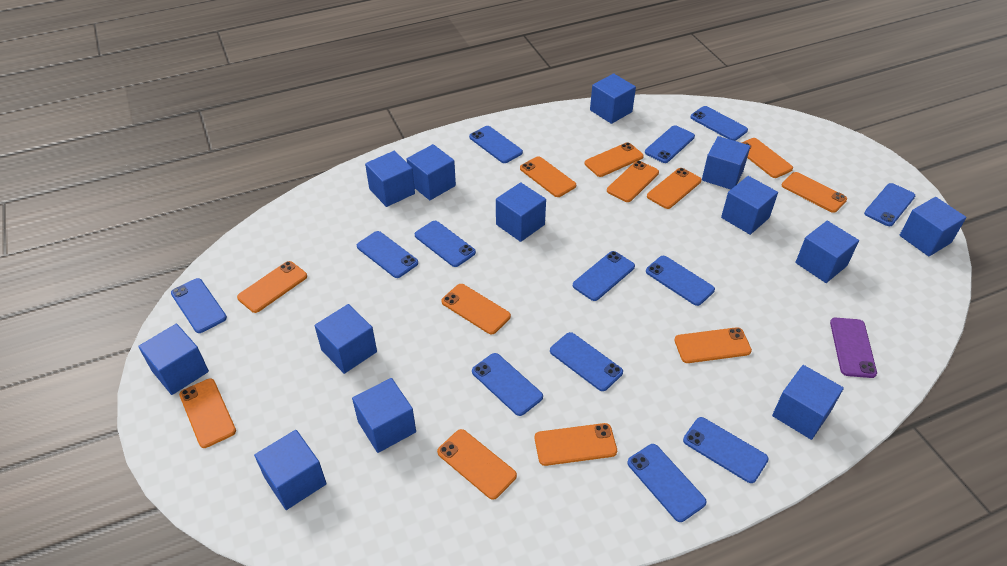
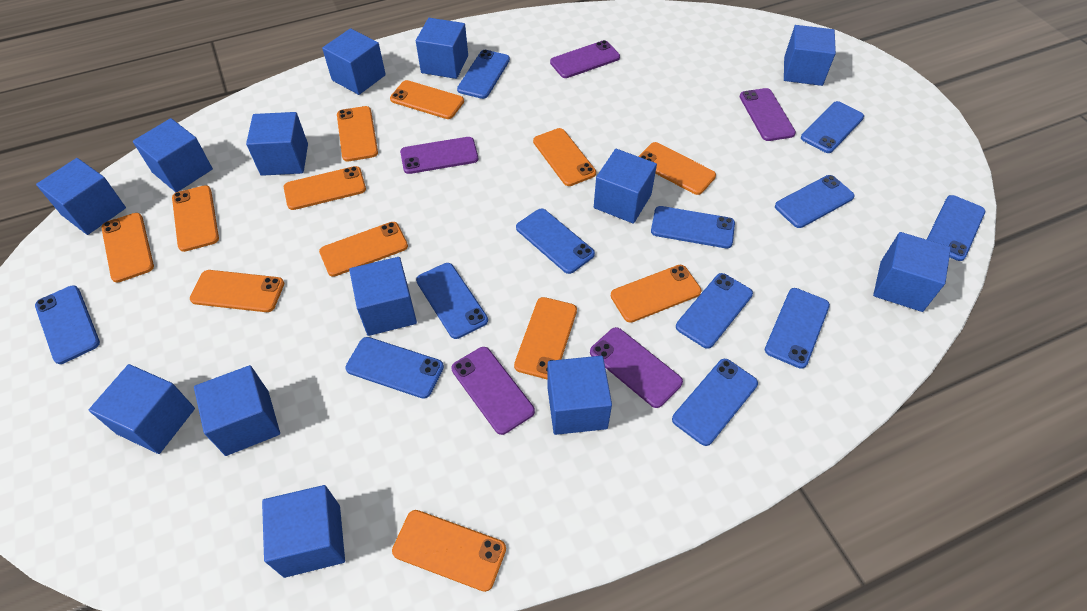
blue phone: 13 -> 12
purple phone: 1 -> 5

